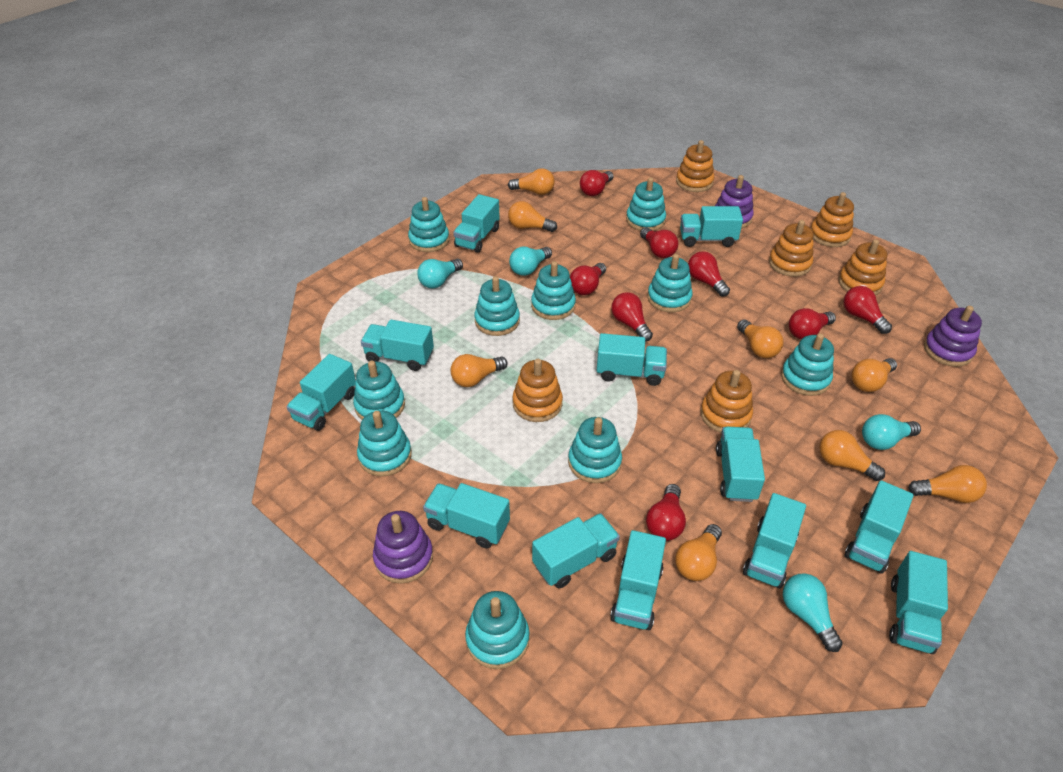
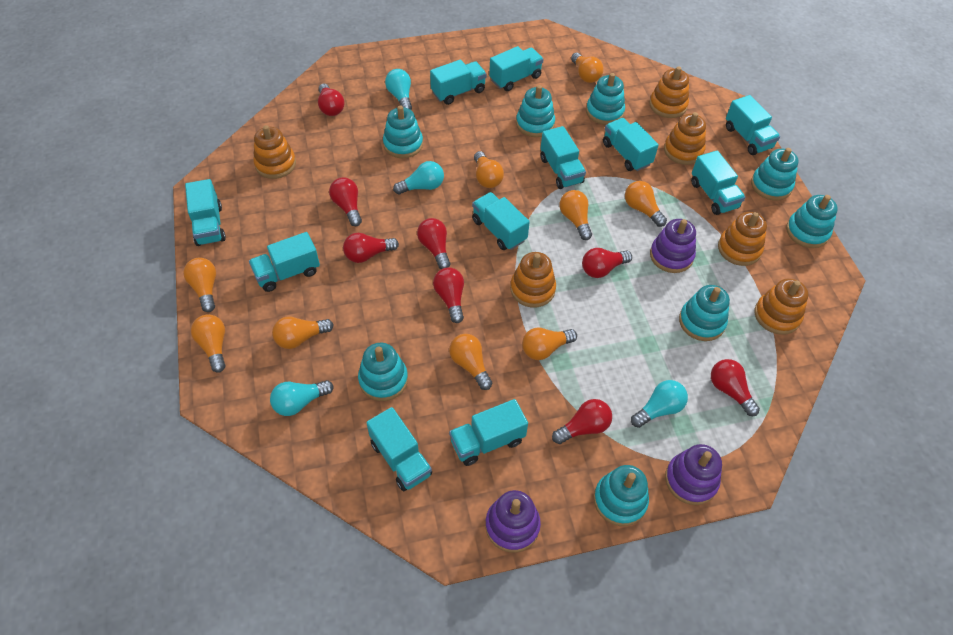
orange light bulb: 8 -> 9
turquoise stacking toy: 10 -> 8
turquoise truck: 12 -> 11

